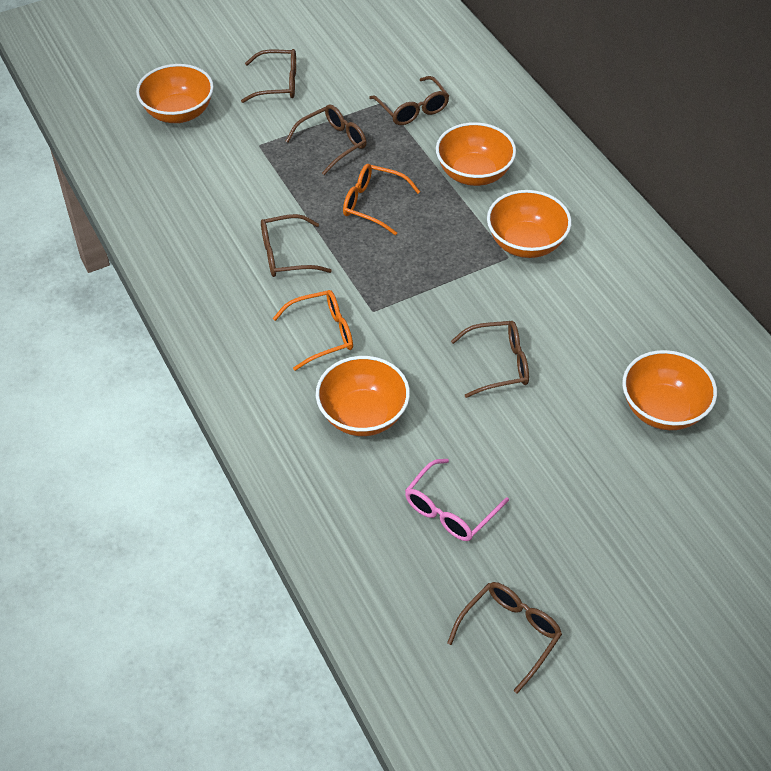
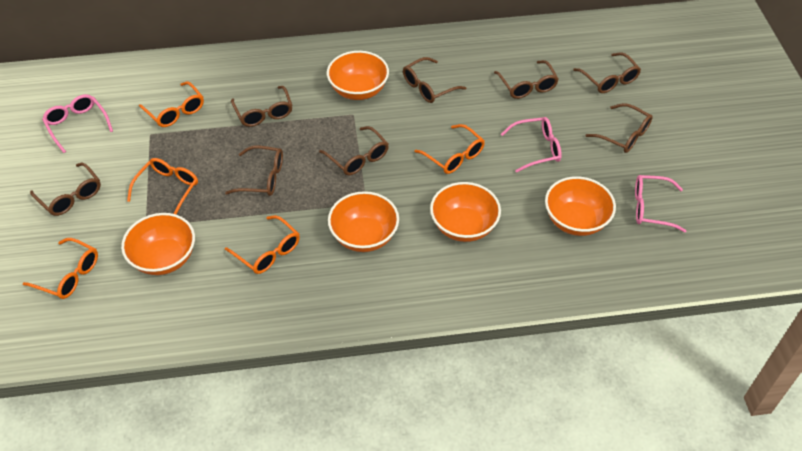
brown glasses: 6 -> 8
orange glasses: 2 -> 5
pink glasses: 1 -> 3

